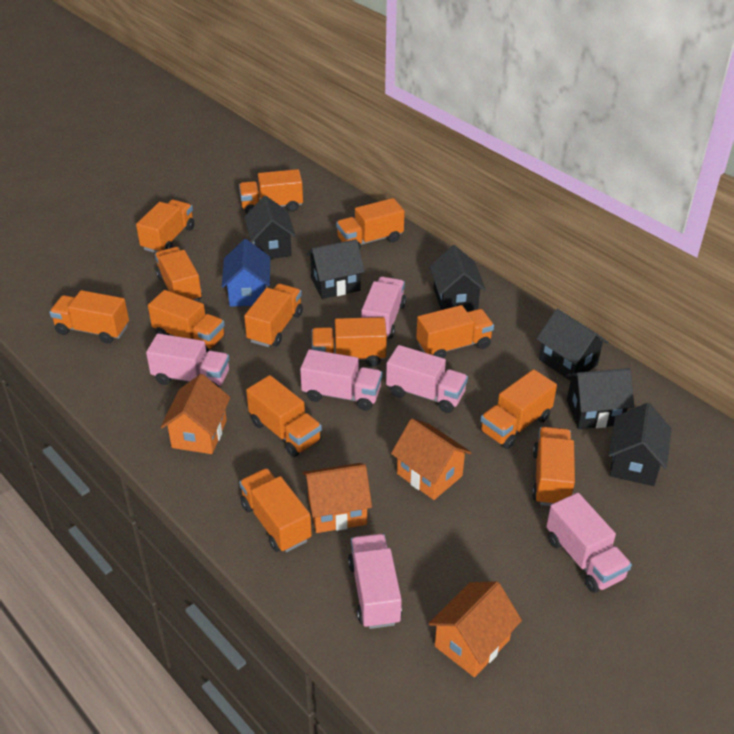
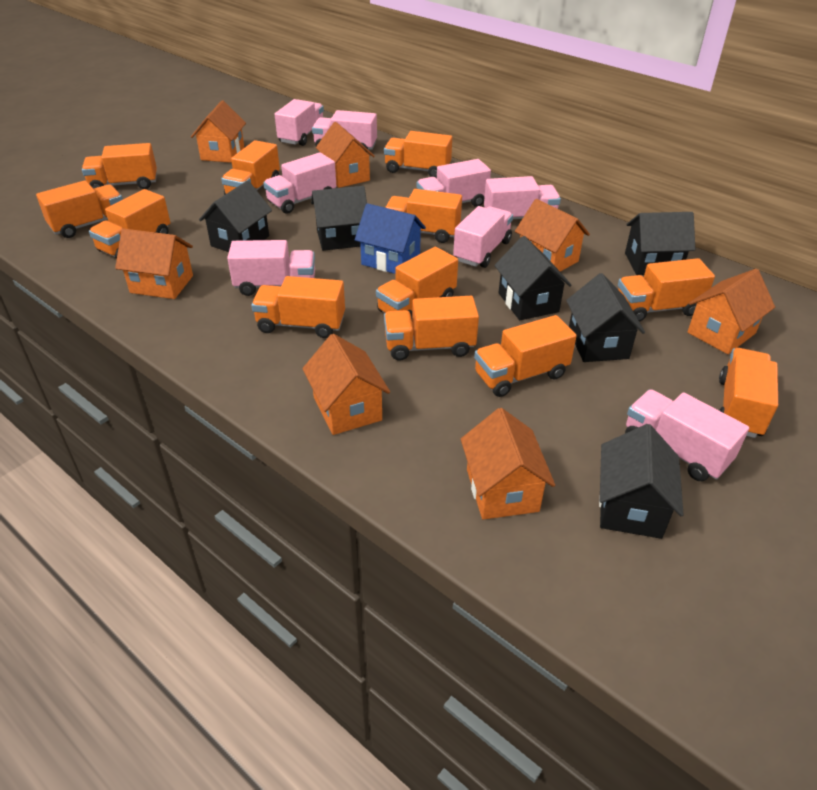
orange house: 4 -> 7
orange truck: 13 -> 12
pink truck: 6 -> 8

